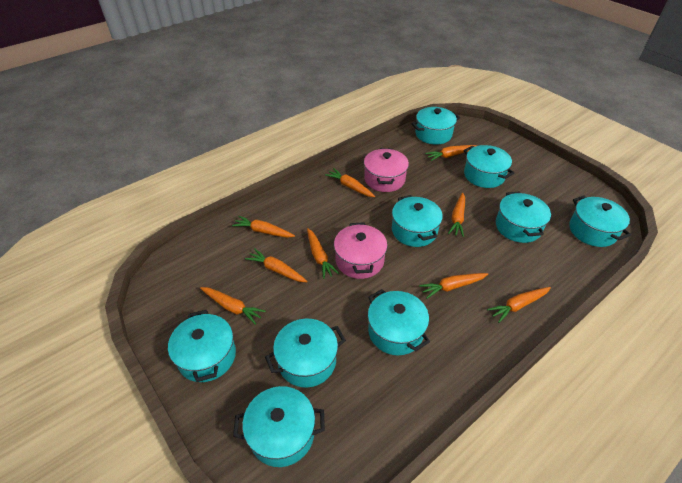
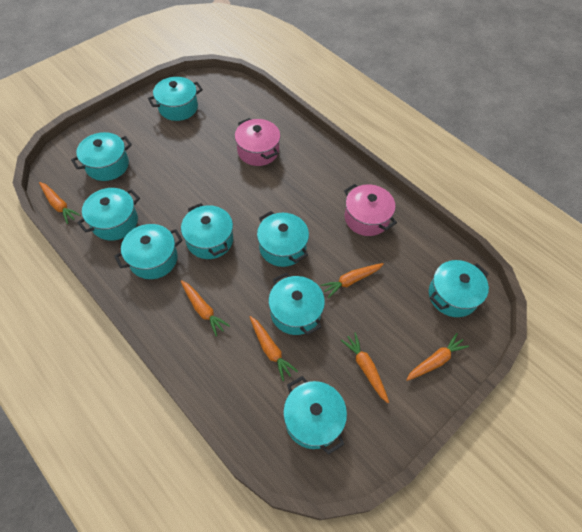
orange carrot: 9 -> 6

